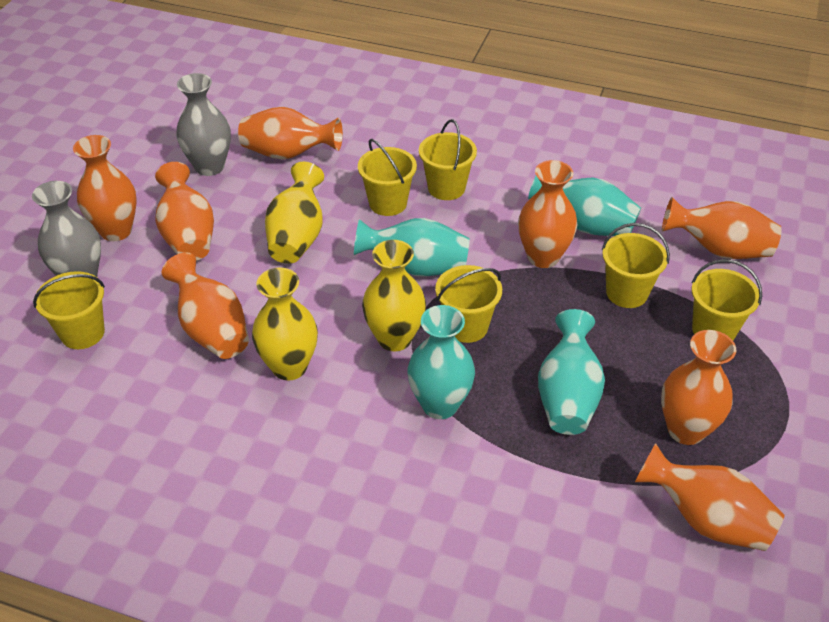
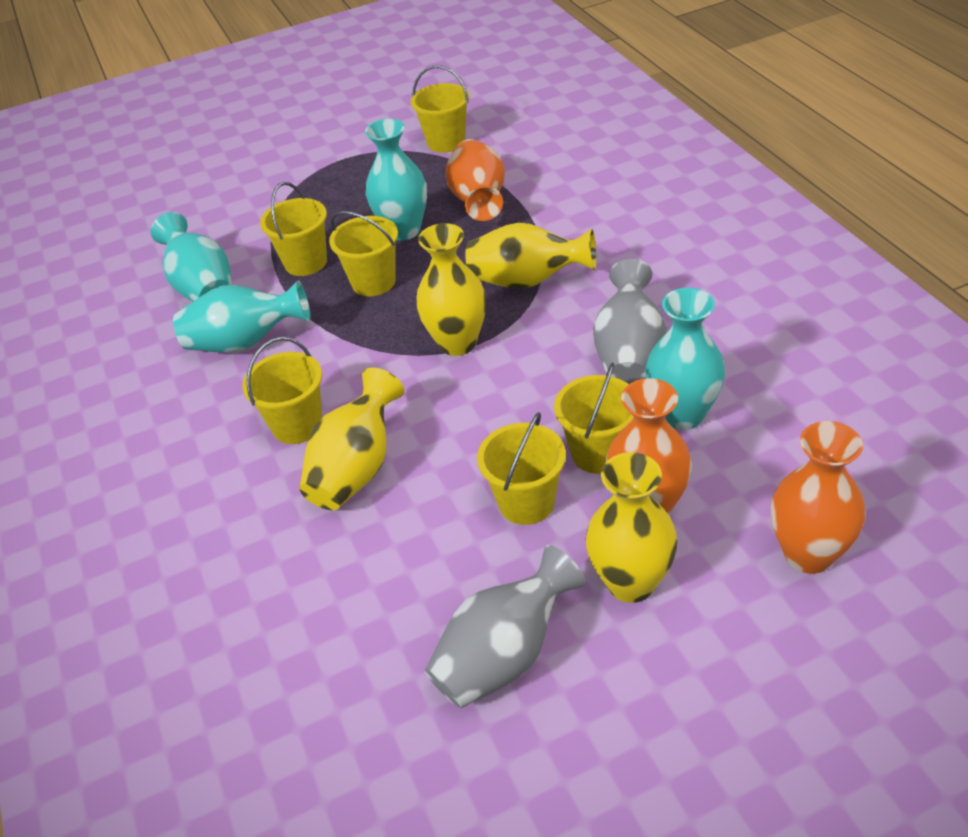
orange vase: 8 -> 3
yellow vase: 3 -> 4

